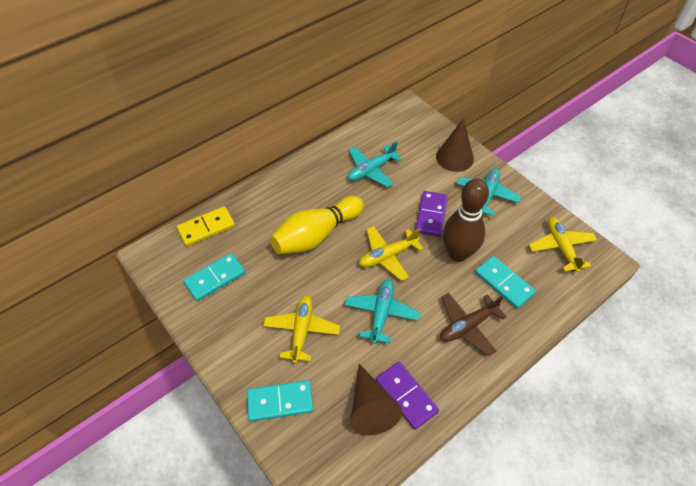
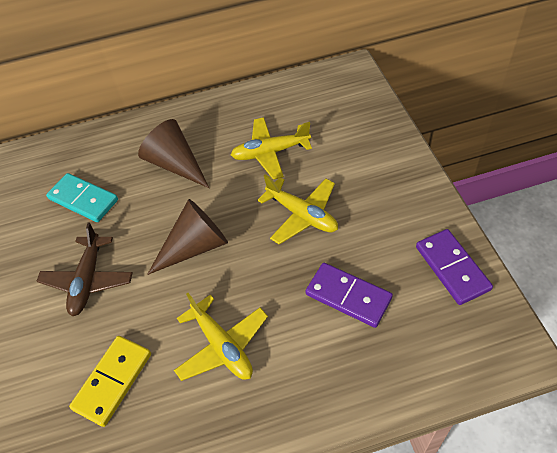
brown bowling pin: 1 -> 0
turquoise domino: 3 -> 1
turquoise plane: 3 -> 0
yellow bowling pin: 1 -> 0

